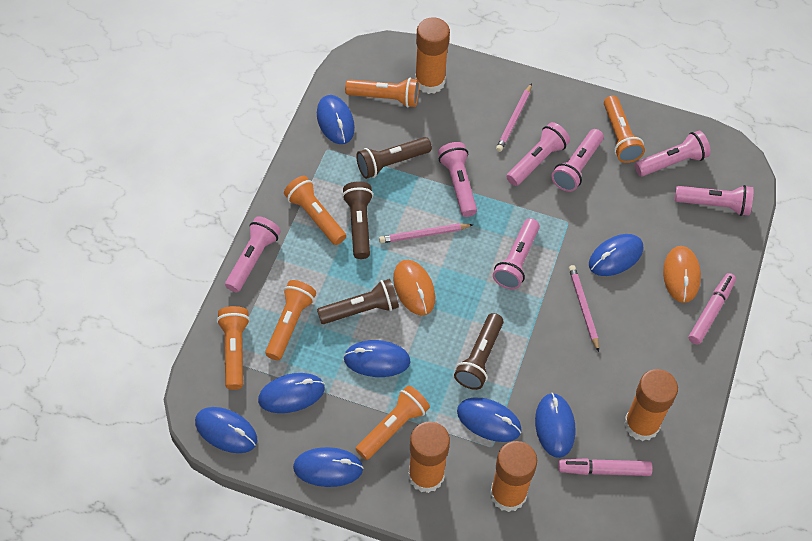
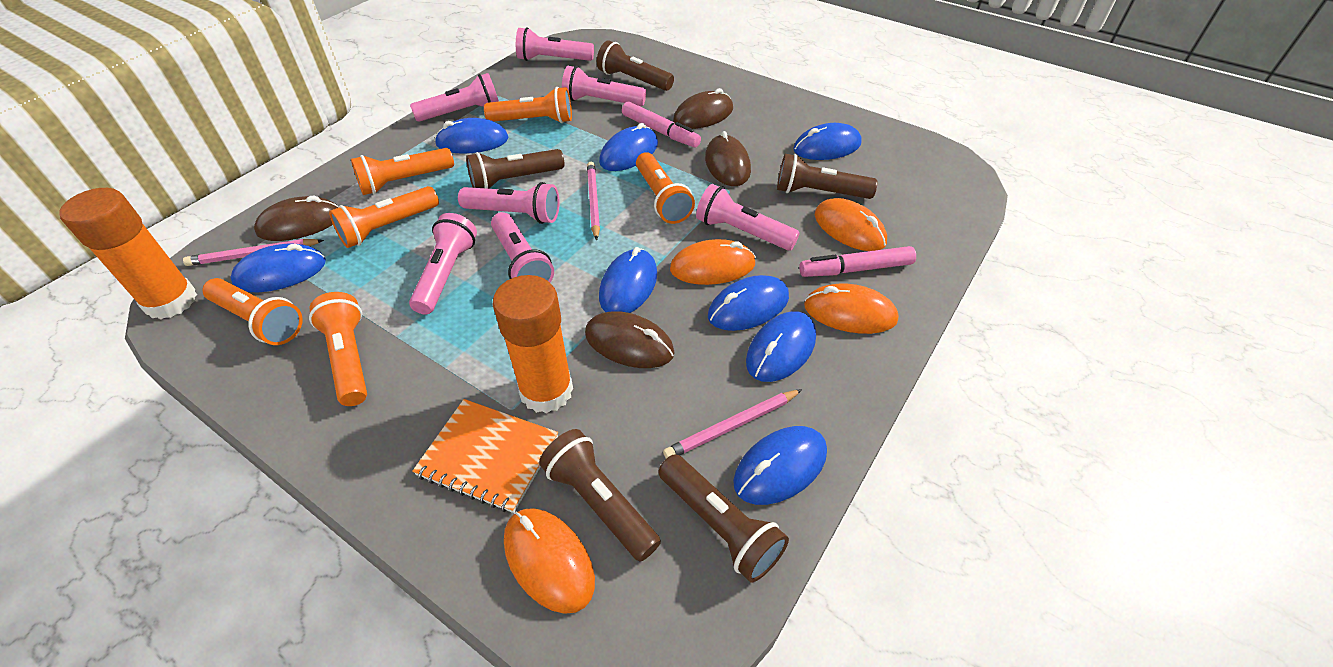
brown flashlight: 4 -> 5
brown mouse: 0 -> 4
orange glue stick: 4 -> 2
orange mouse: 2 -> 4
orange notebook: 0 -> 1

